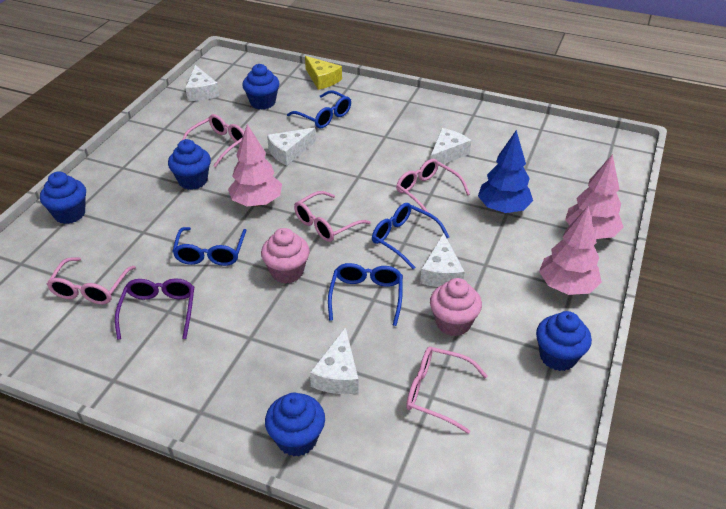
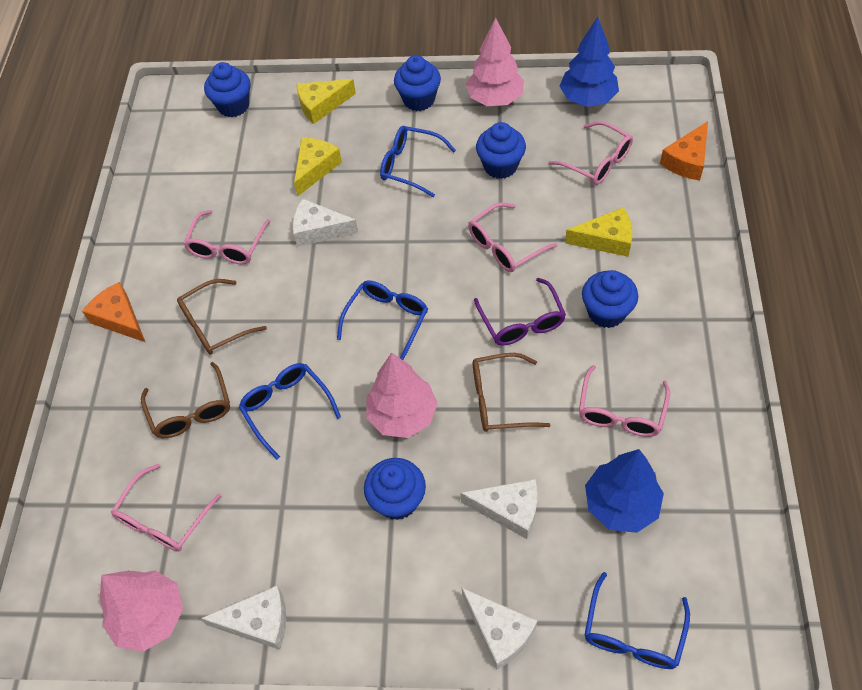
blue tree: 1 -> 2
brown glasses: 0 -> 3
orange cheese: 0 -> 2
pink cupcake: 2 -> 0
white cheese: 5 -> 4
yellow cheese: 1 -> 3

